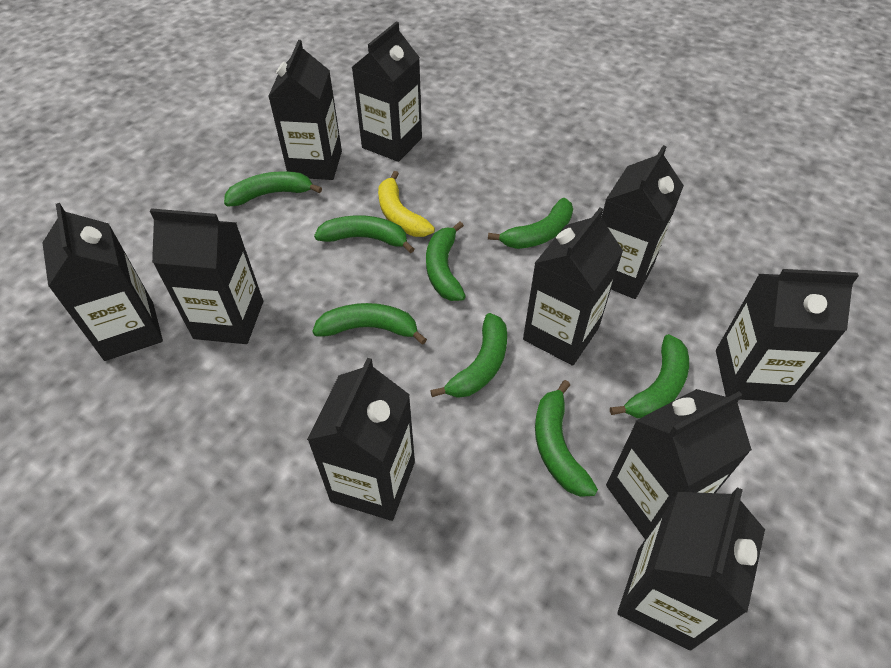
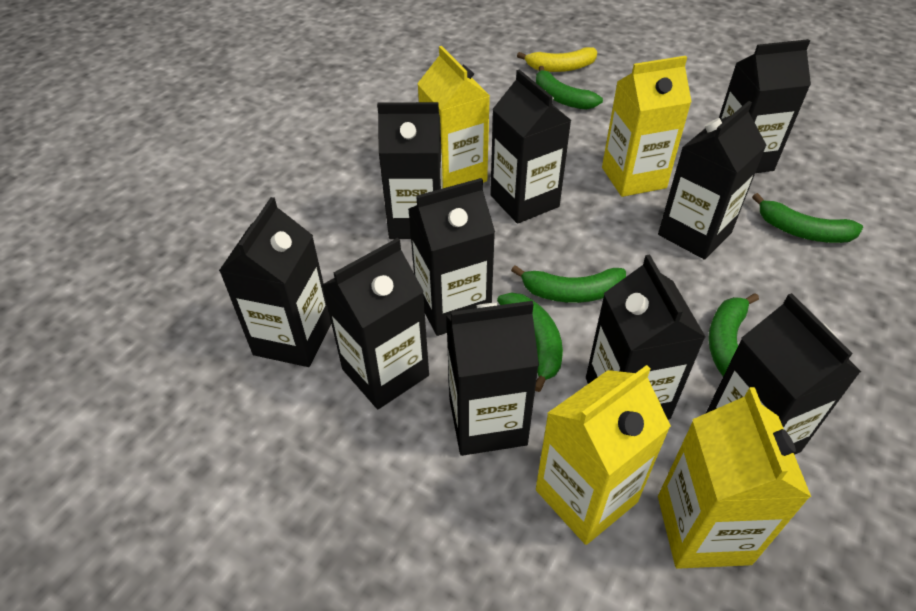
green banana: 8 -> 5
yellow carton: 0 -> 4

